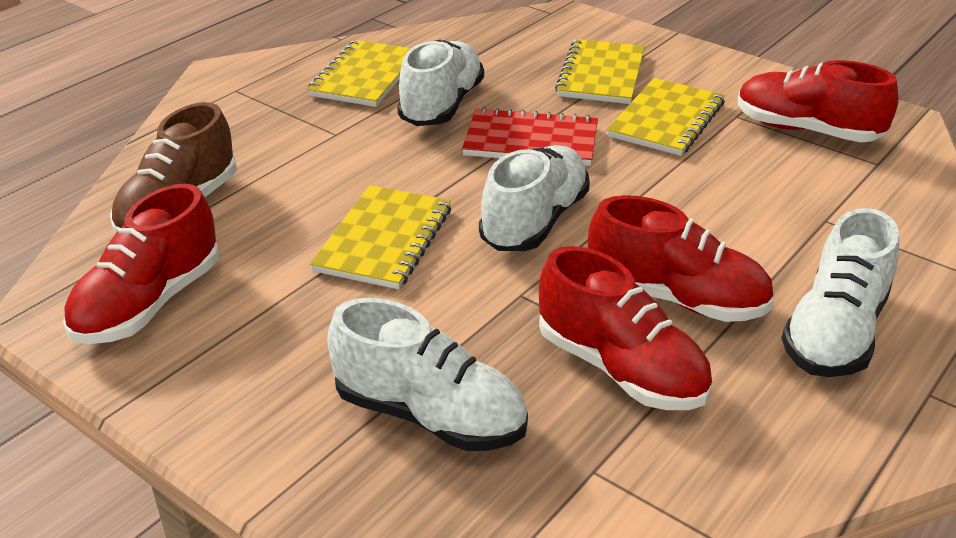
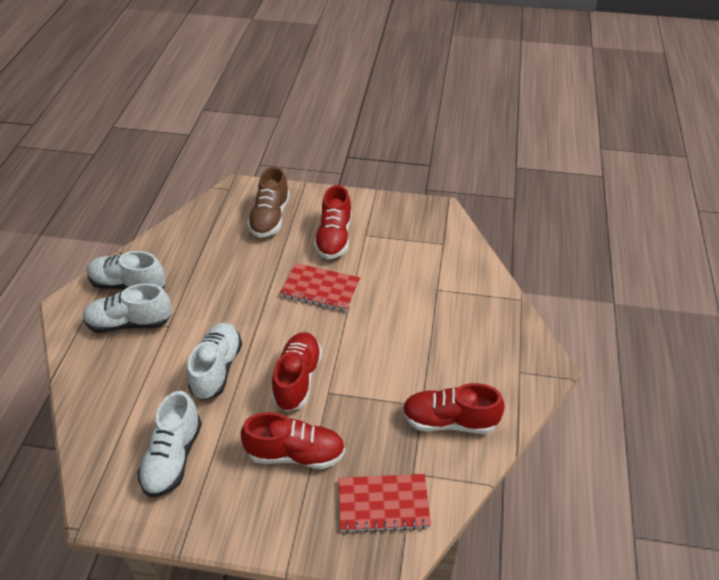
red notebook: 1 -> 2
yellow notebook: 4 -> 0

